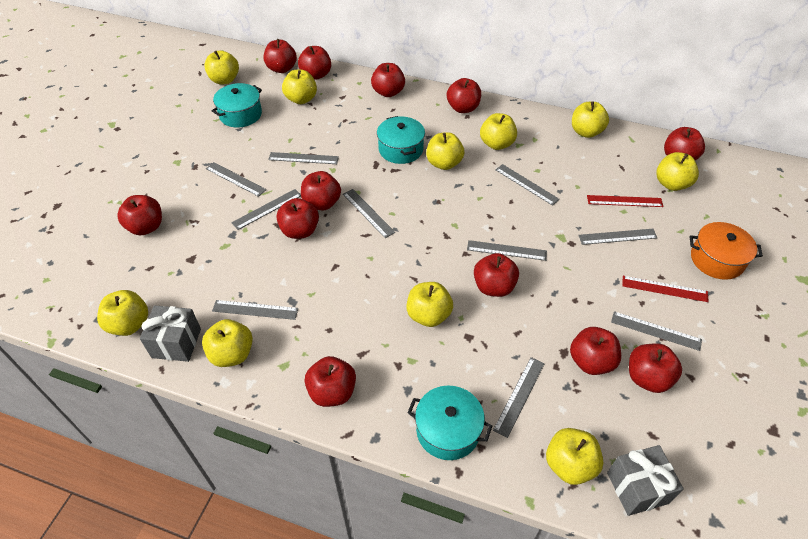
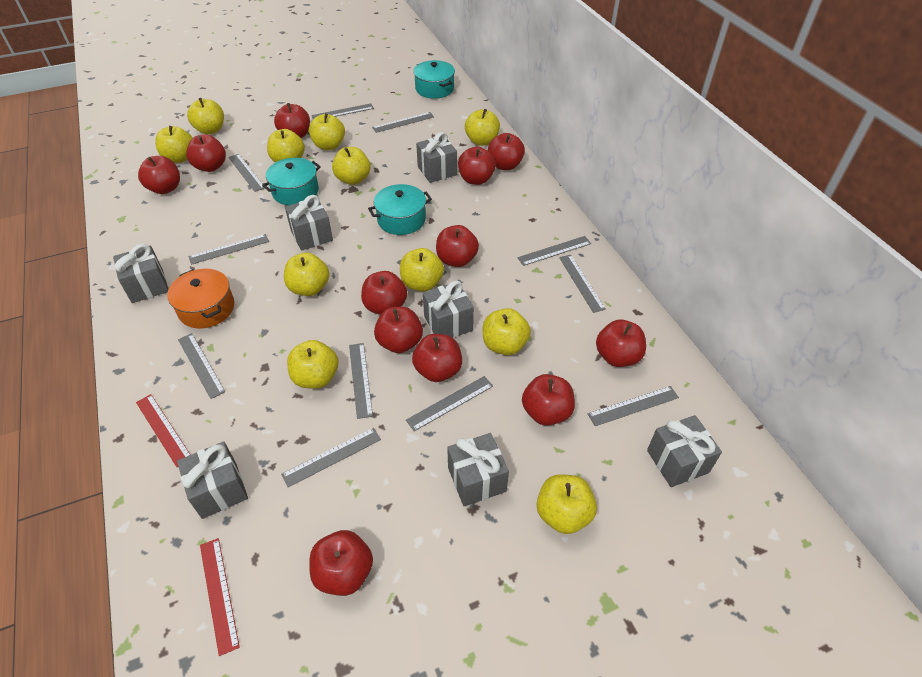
grey gift: 2 -> 7
grey ruler: 10 -> 11
yellow apple: 10 -> 11

